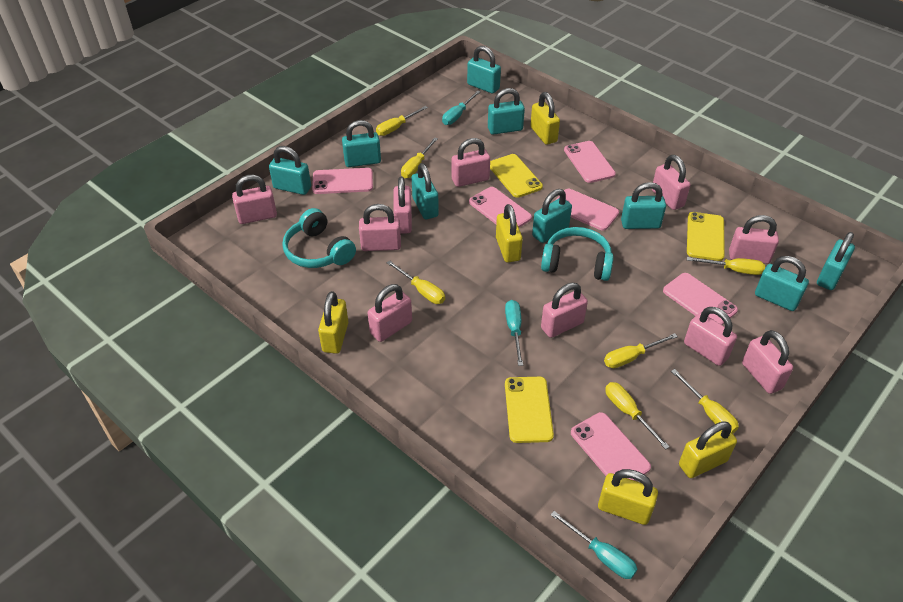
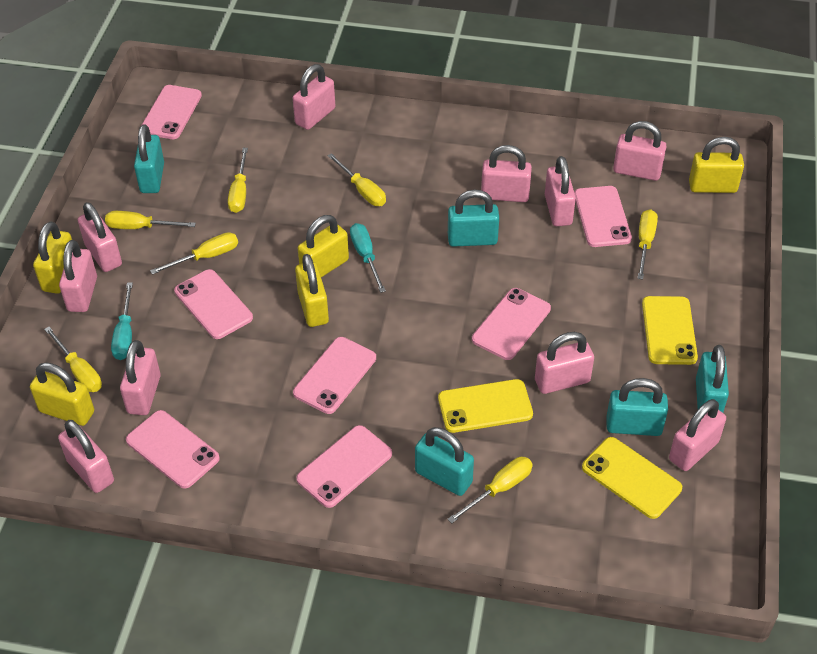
pink phone: 6 -> 7
turquoise headphones: 2 -> 0
turquoise padlock: 9 -> 5
turquoise screwdriver: 3 -> 2

